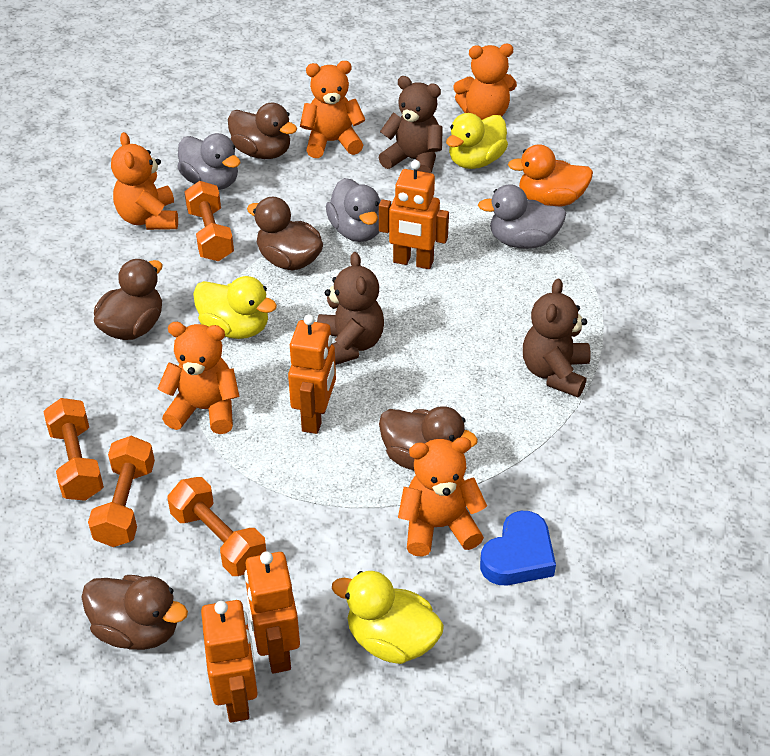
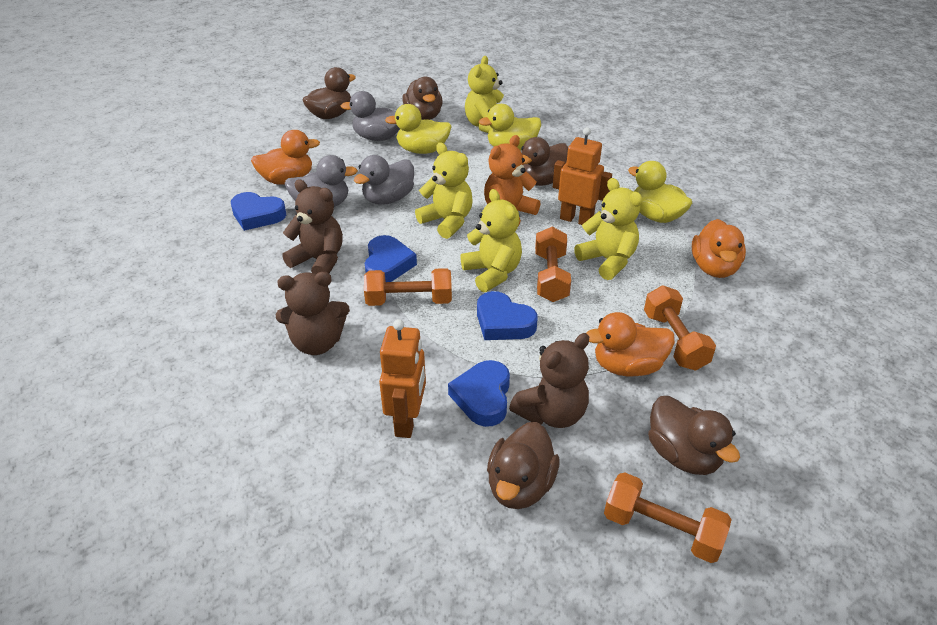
blue heart: 1 -> 4
orange duck: 1 -> 3
orange robot: 4 -> 2
orange teddy bear: 5 -> 1
yellow teddy bear: 0 -> 4

